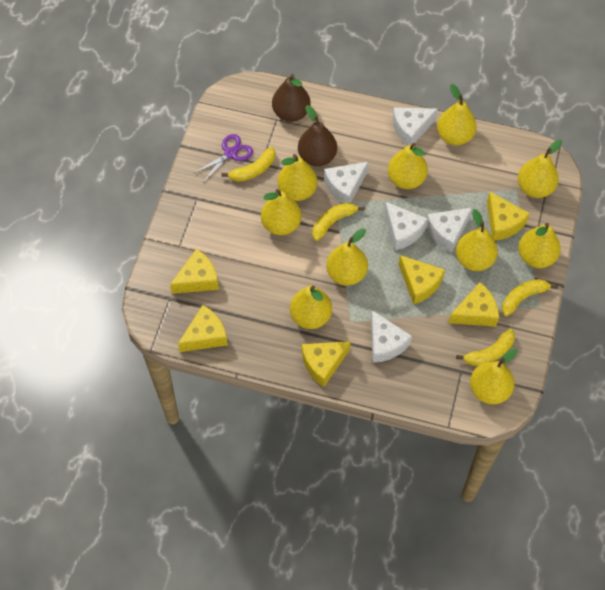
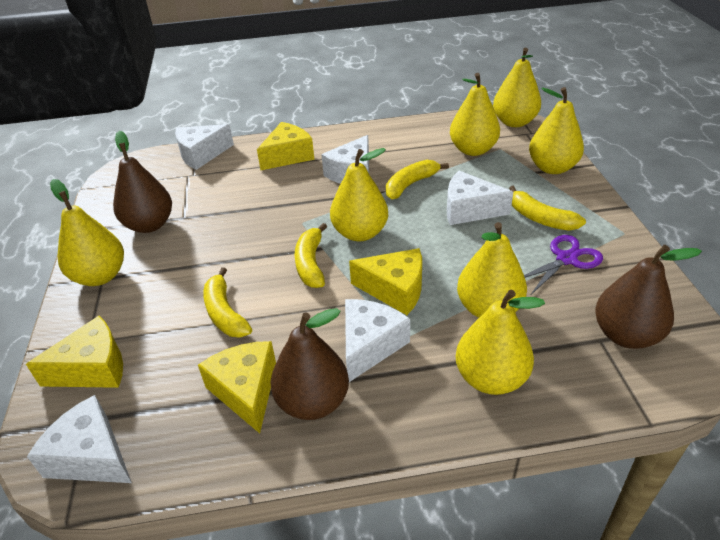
brown pear: 2 -> 3
yellow cheese: 6 -> 4
yellow pear: 10 -> 7

